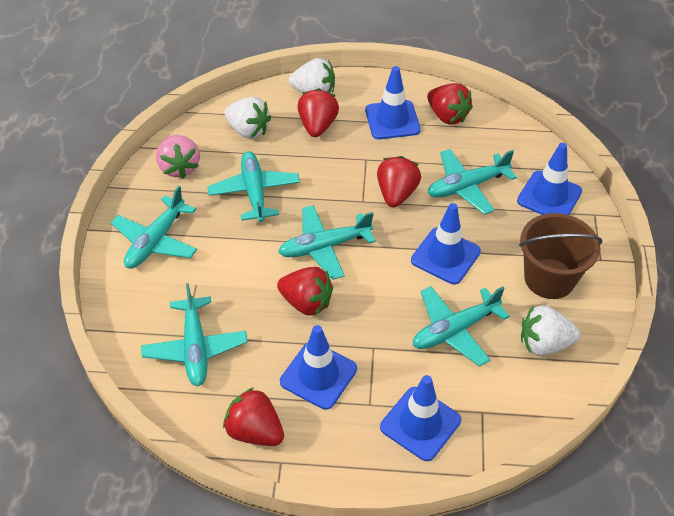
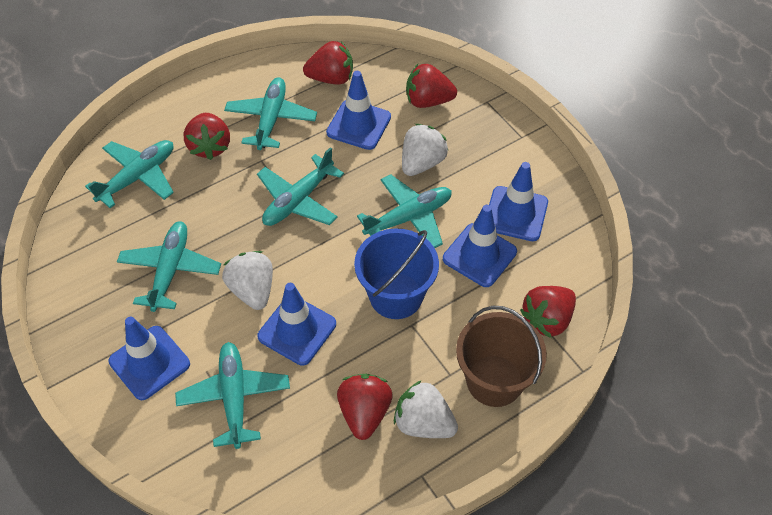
blue bucket: 0 -> 1
pink strawberry: 1 -> 0

